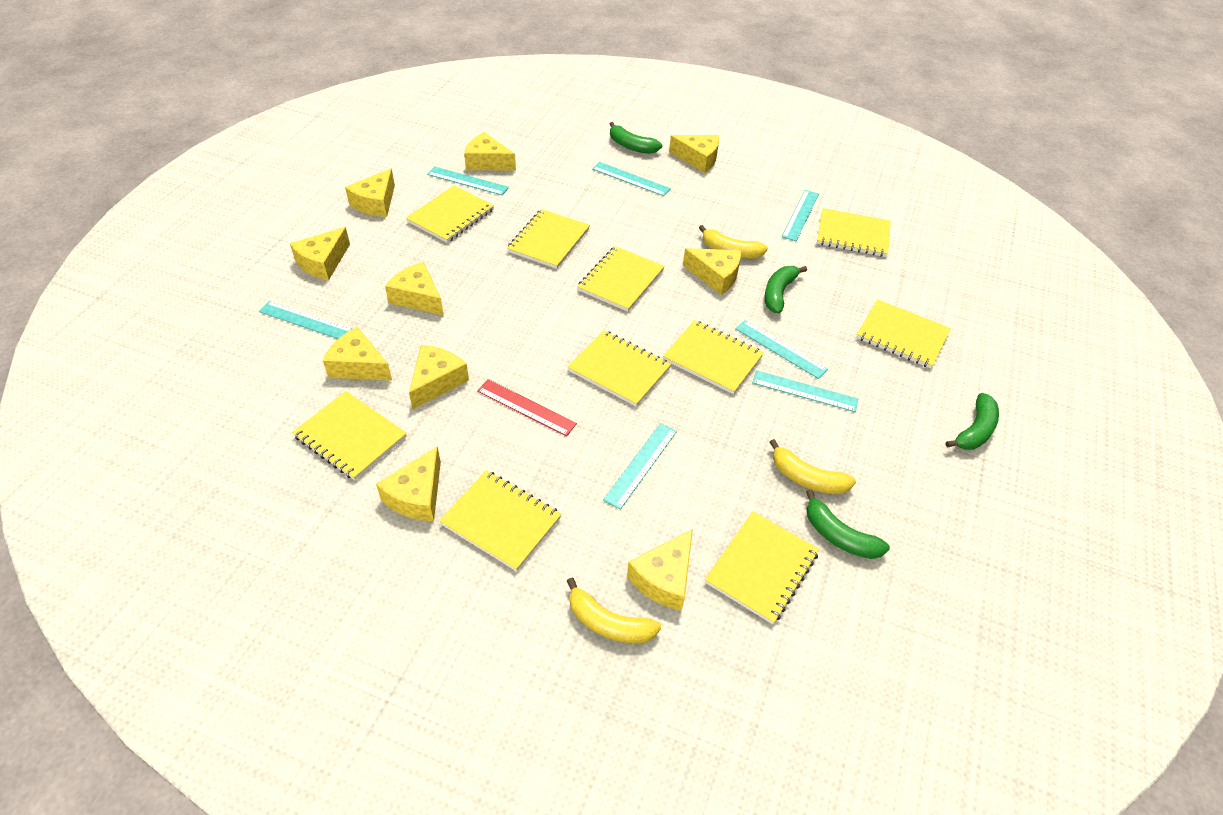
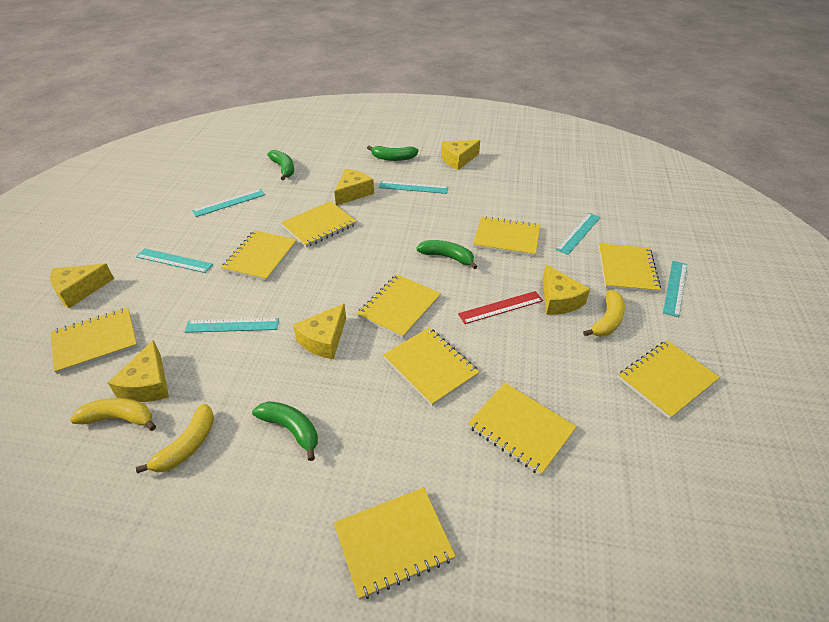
turquoise ruler: 7 -> 6
yellow cheese: 10 -> 6

